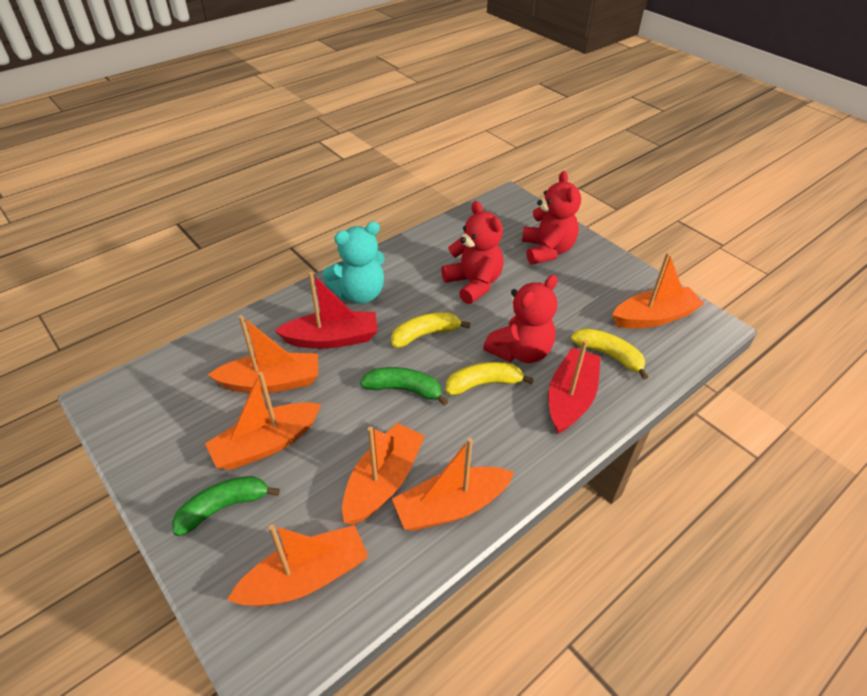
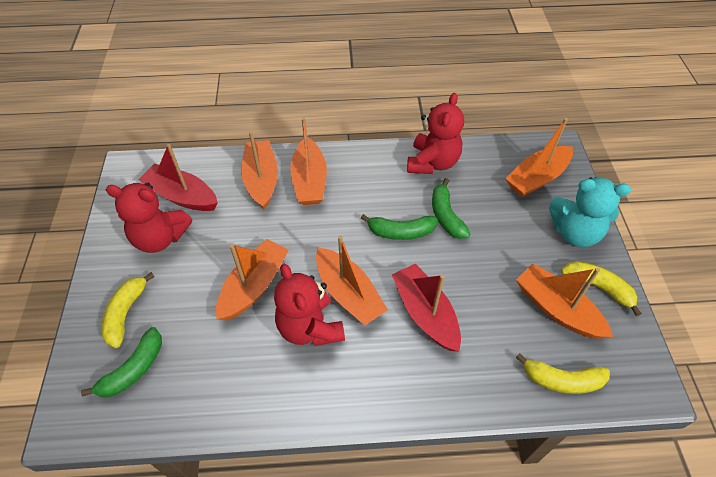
green banana: 2 -> 3

